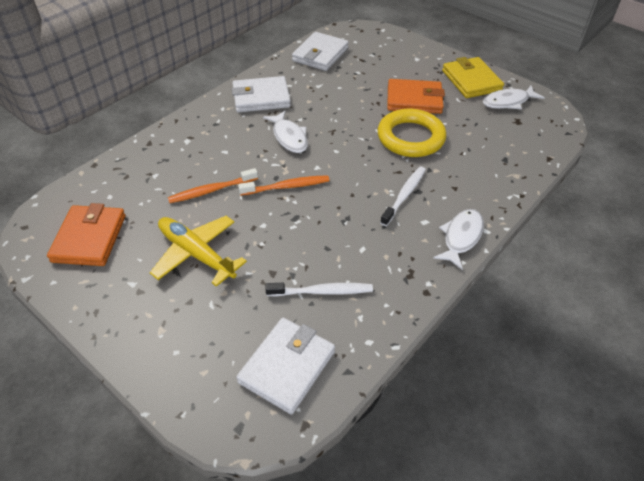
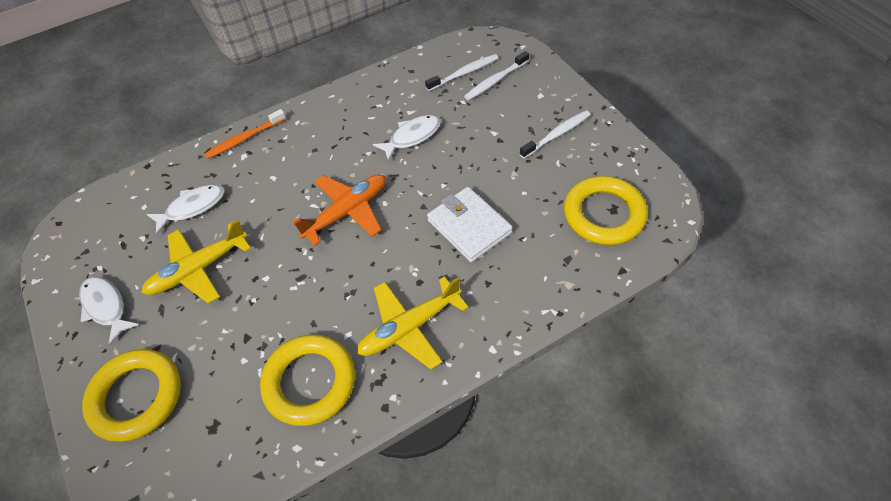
orange plane: 0 -> 1
orange toothbrush: 2 -> 1
orange wallet: 2 -> 0
white toothbrush: 2 -> 3
white wallet: 3 -> 1
yellow plane: 1 -> 2
yellow ring: 1 -> 3
yellow wallet: 1 -> 0

